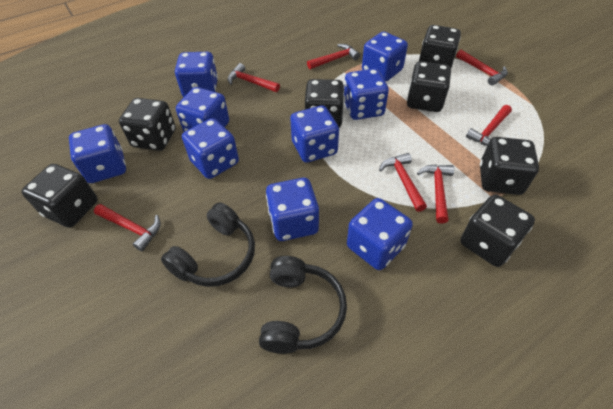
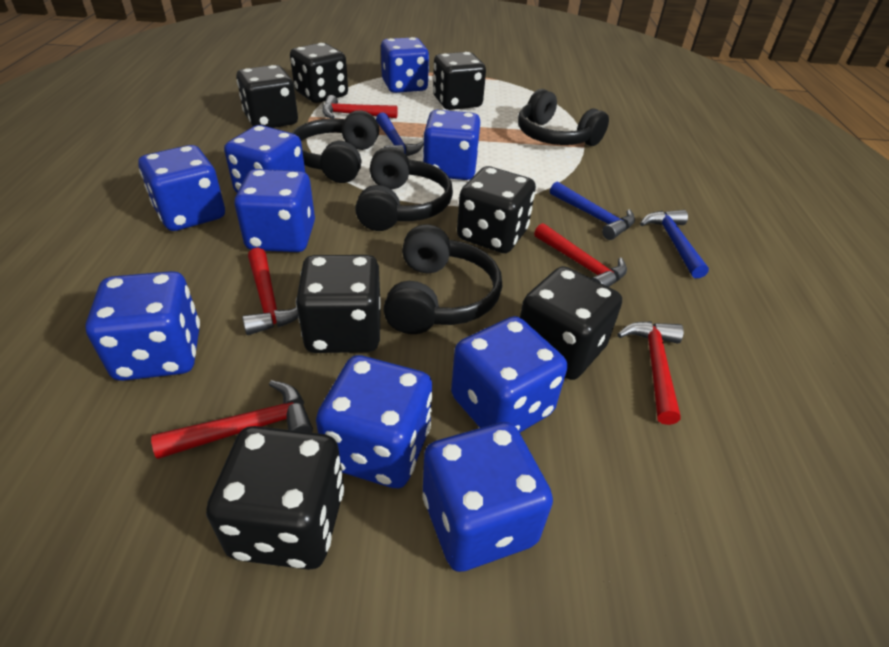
black headphones: 2 -> 4
blue hammer: 0 -> 3
red hammer: 7 -> 5

